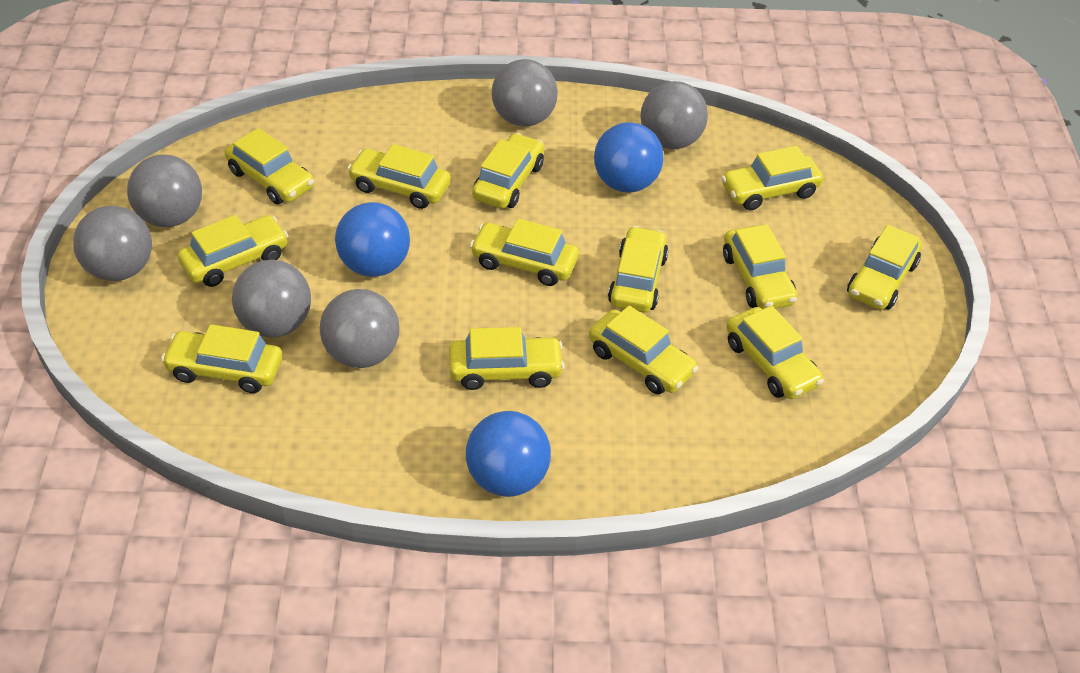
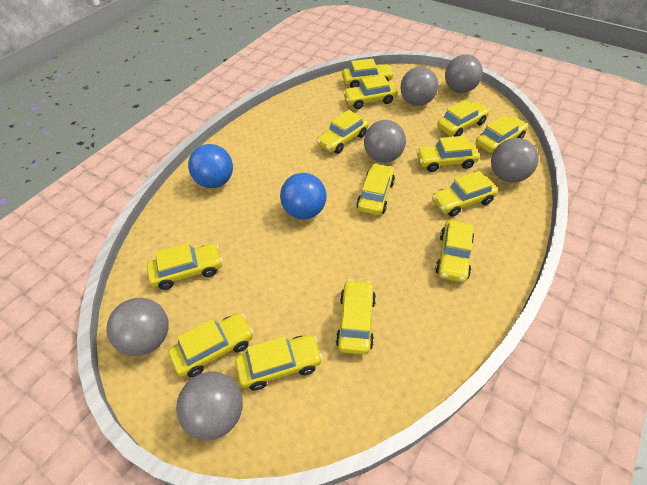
blue ball: 3 -> 2

